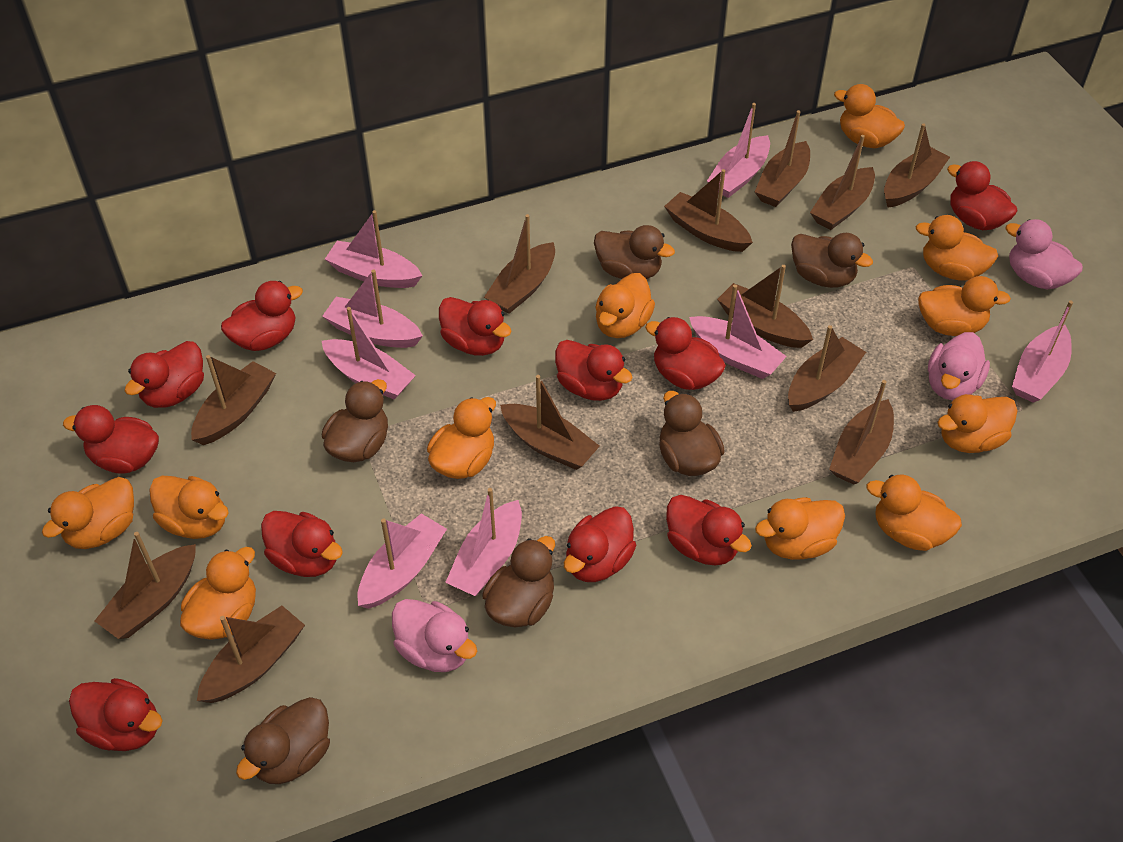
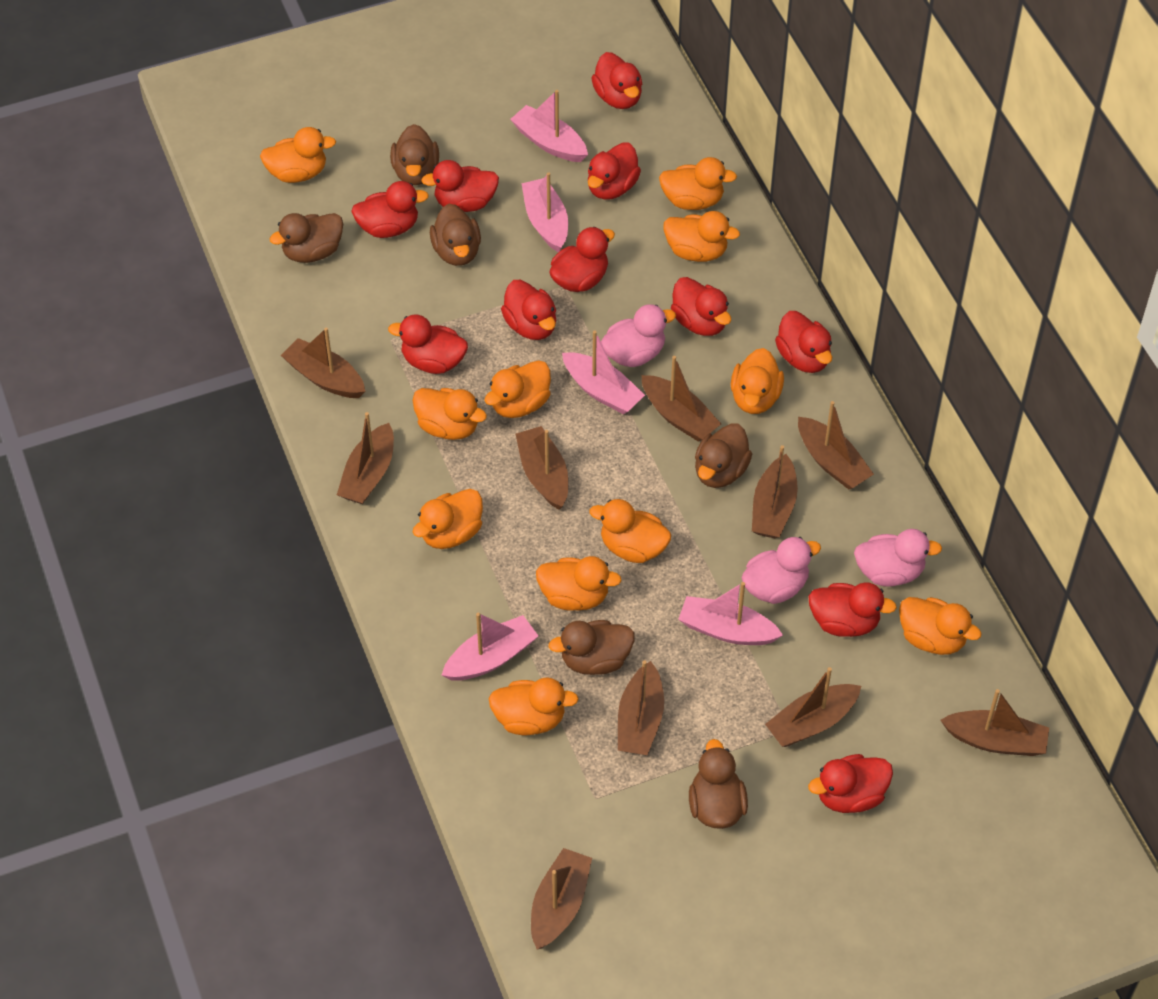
brown boat: 12 -> 10
pink boat: 8 -> 5

